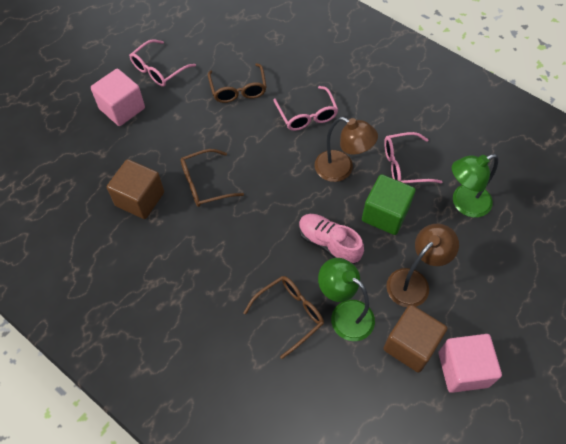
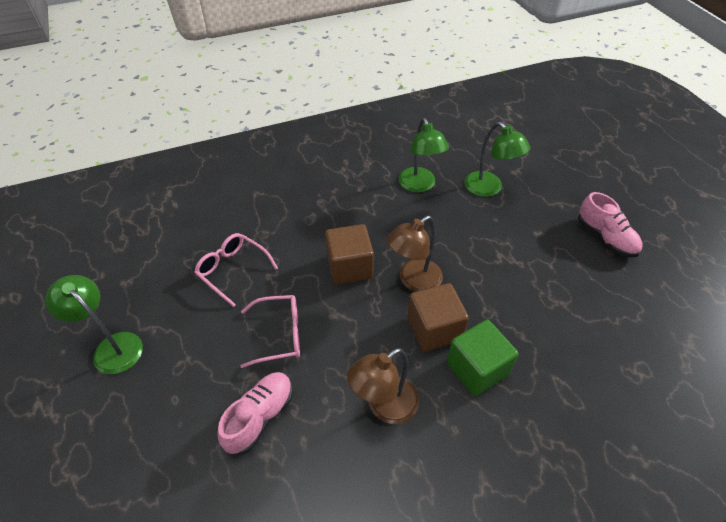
brown glasses: 3 -> 0
green lamp: 2 -> 3
pink cube: 2 -> 0
pink glasses: 3 -> 2
pink shoe: 1 -> 2

